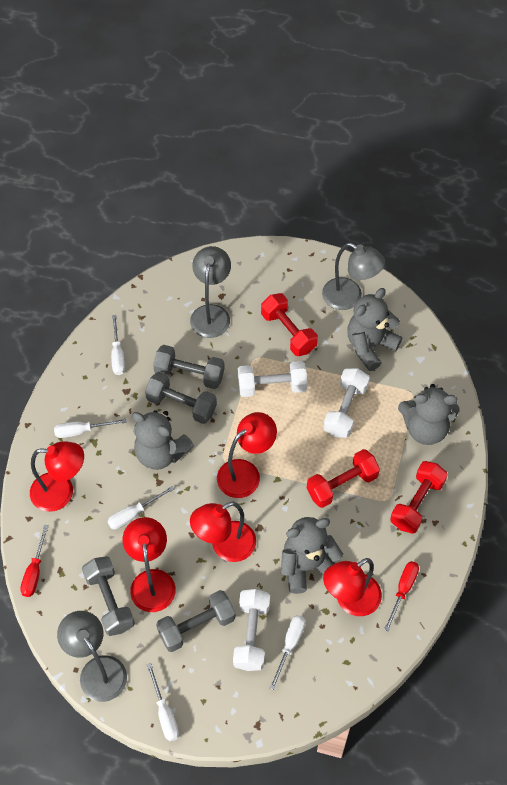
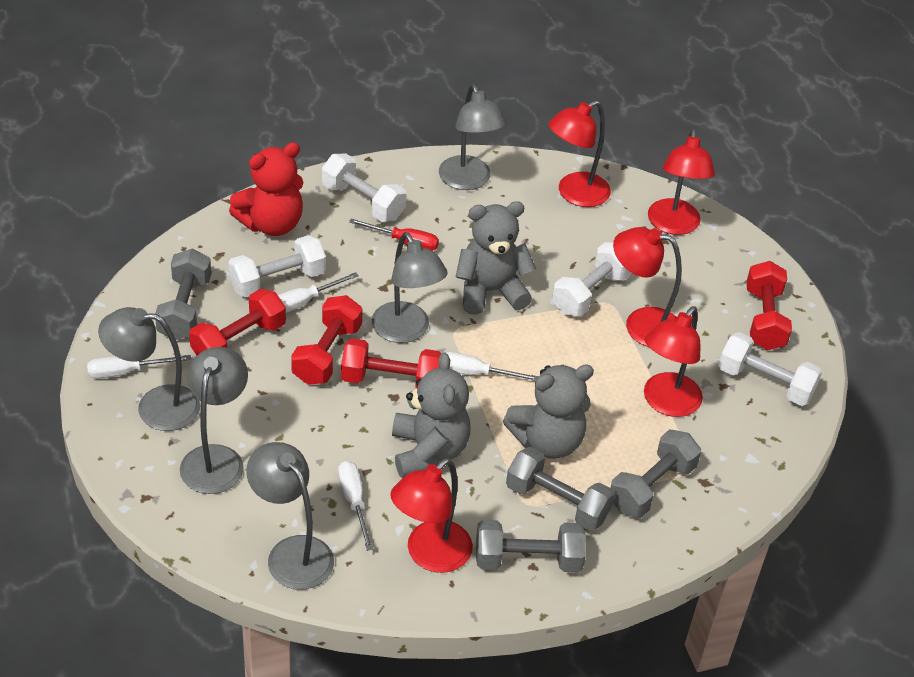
grey lamp: 3 -> 5
grey teddy bear: 4 -> 3
red dumbbell: 3 -> 4
red screwdriver: 2 -> 1
red teddy bear: 0 -> 1
white dumbbell: 3 -> 4
white screwdriver: 5 -> 4

